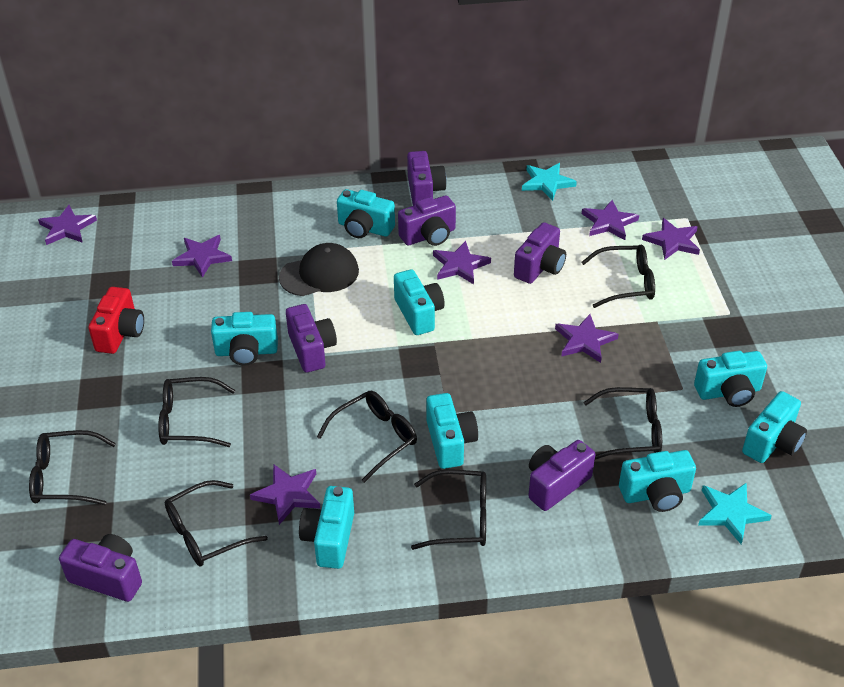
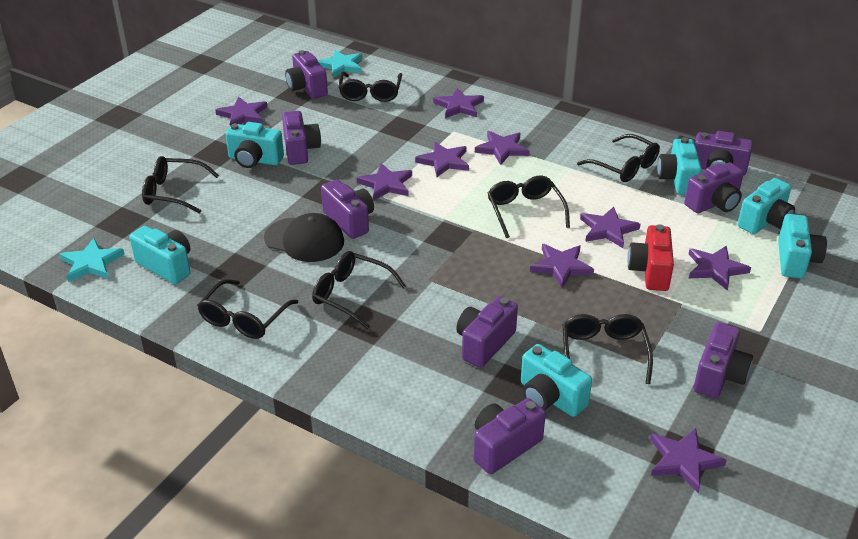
purple camera: 6 -> 8
purple star: 7 -> 9
turquoise camera: 8 -> 6

